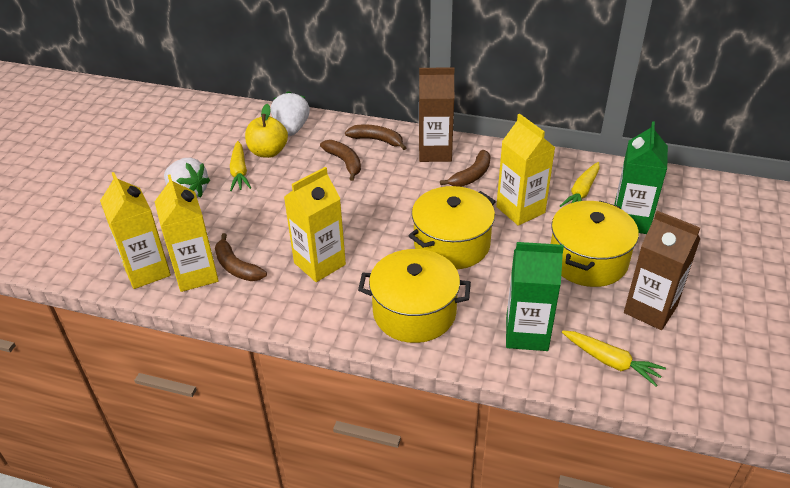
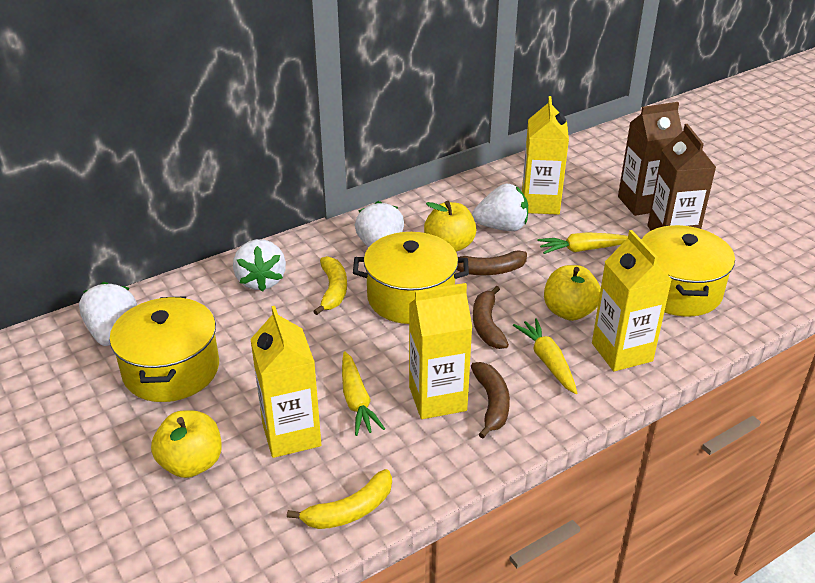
brown banana: 4 -> 3
green carton: 2 -> 0
white strawberry: 2 -> 4
yellow apple: 1 -> 3
yellow banana: 0 -> 2

